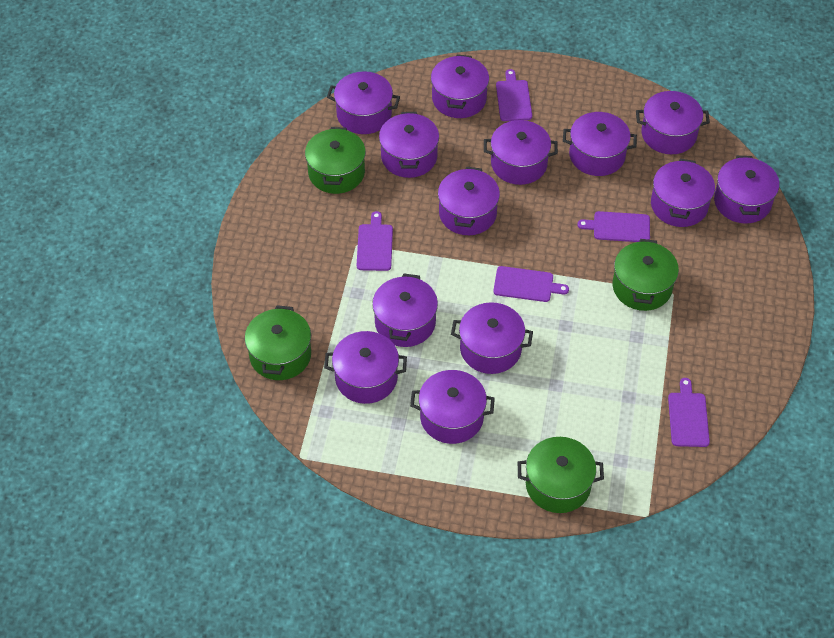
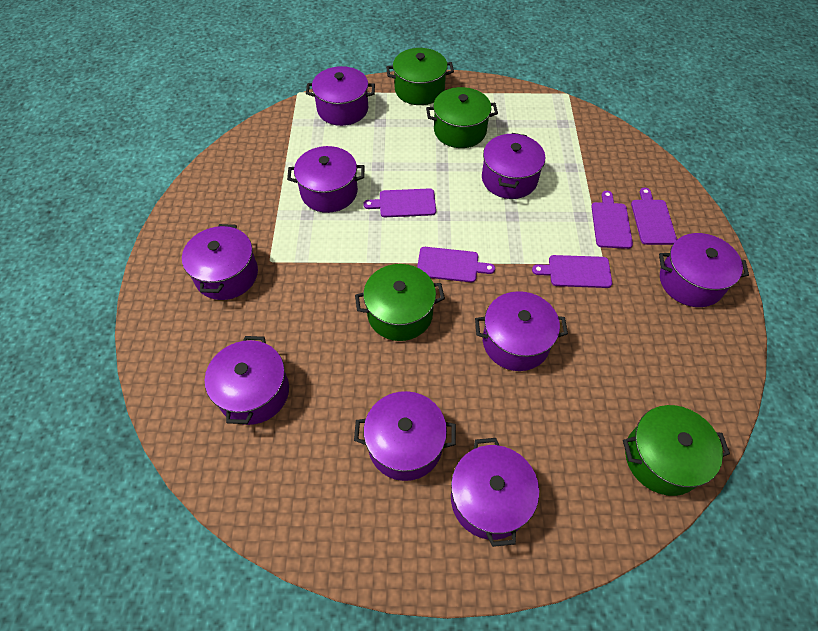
purple pot: 13 -> 9

